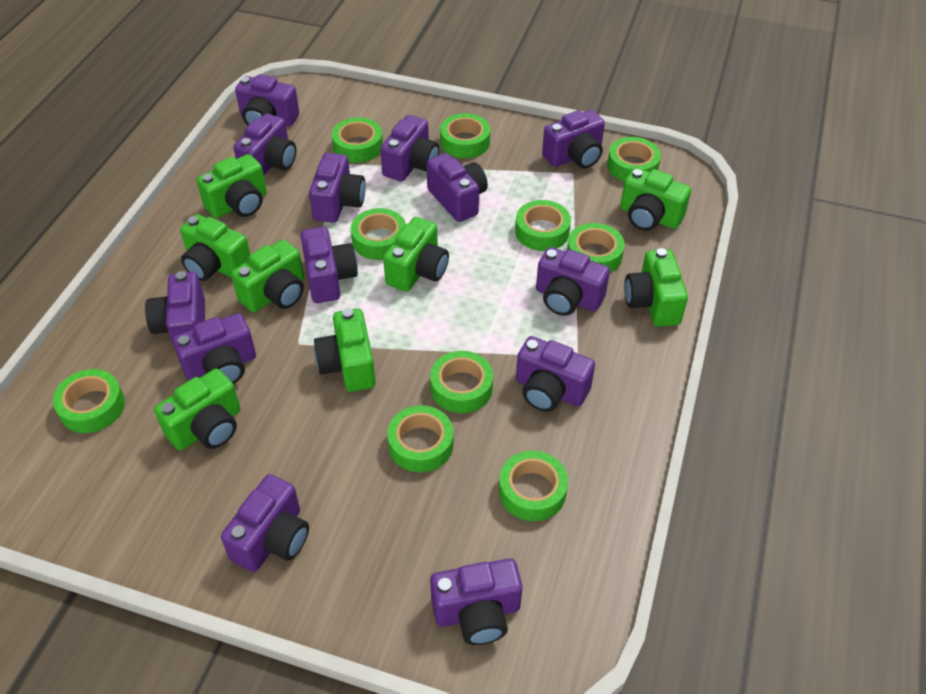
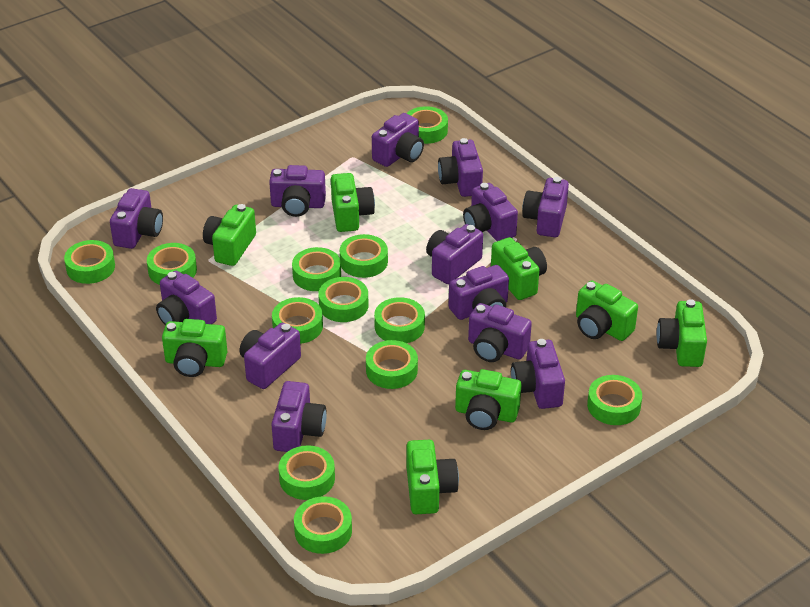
green tape: 10 -> 12

